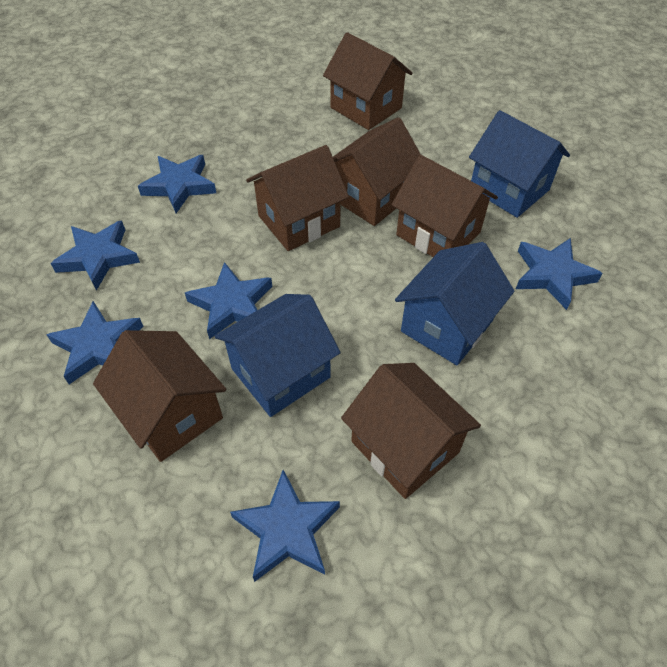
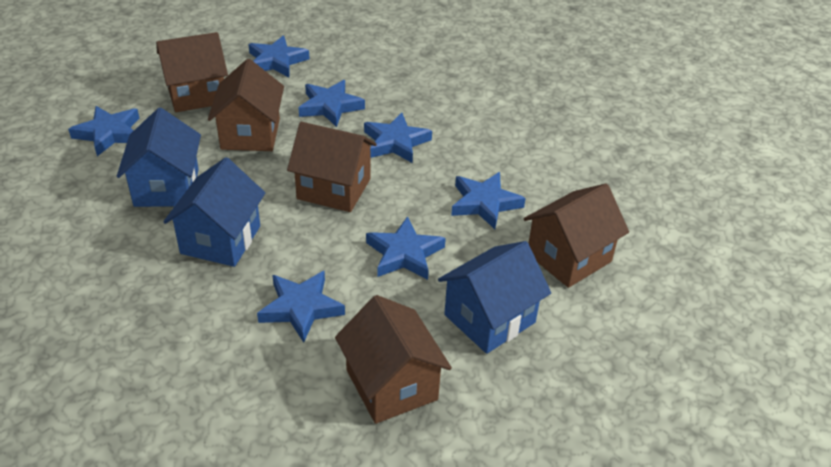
blue star: 6 -> 7
brown house: 6 -> 5

